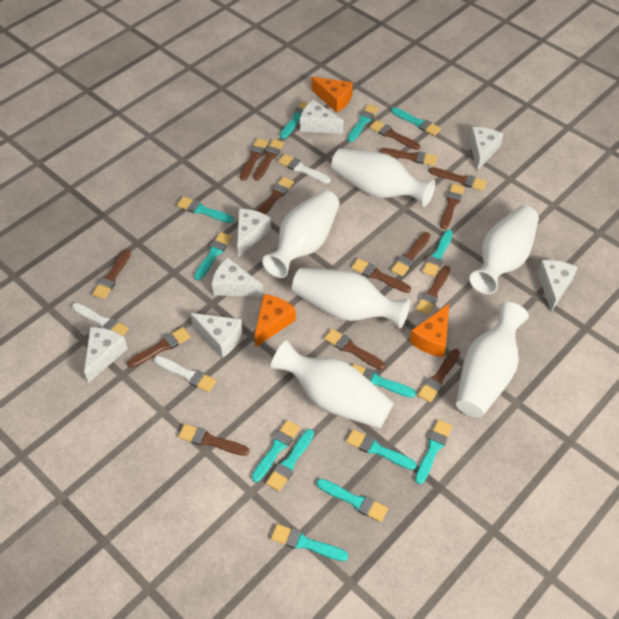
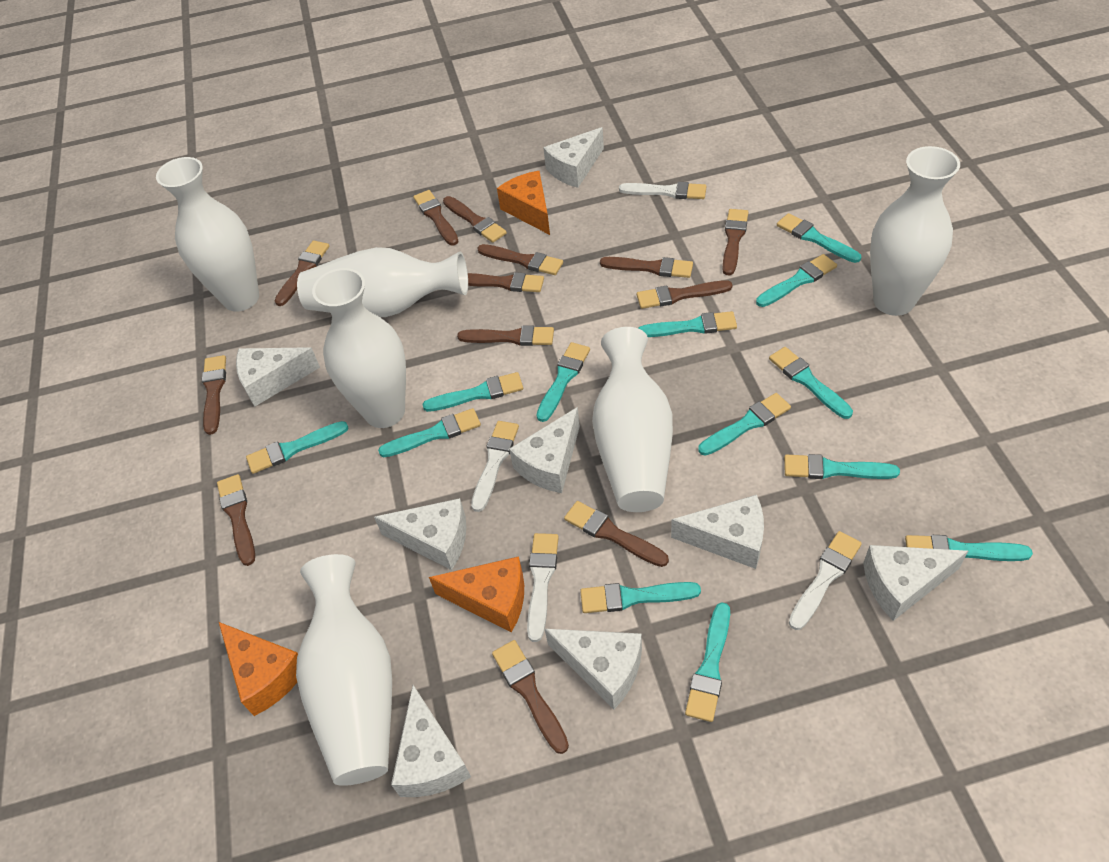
brown brush: 15 -> 13
white brush: 3 -> 4
white cheese: 7 -> 8

